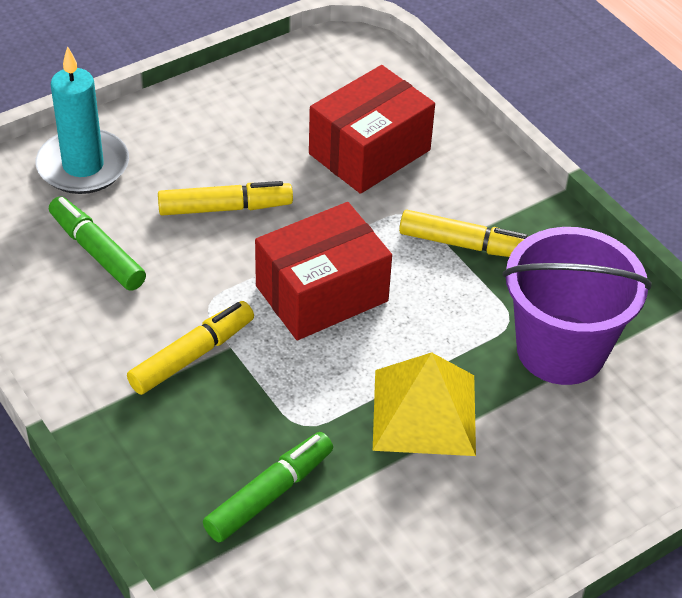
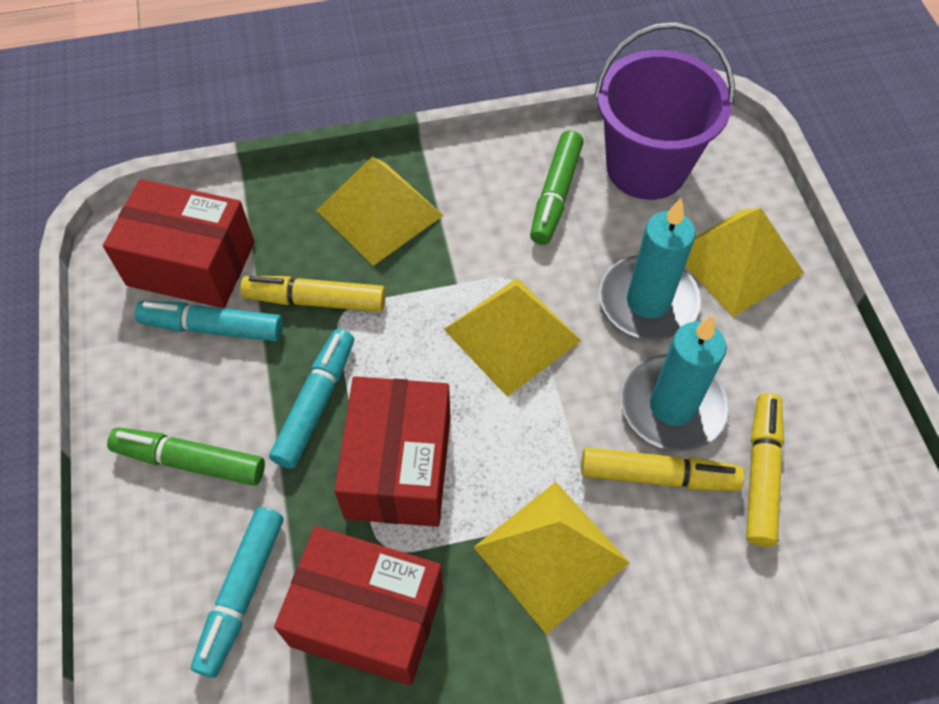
red box: 2 -> 3
turquoise candle: 1 -> 2
turquoise marker: 0 -> 3
yellow pyramid: 1 -> 4

